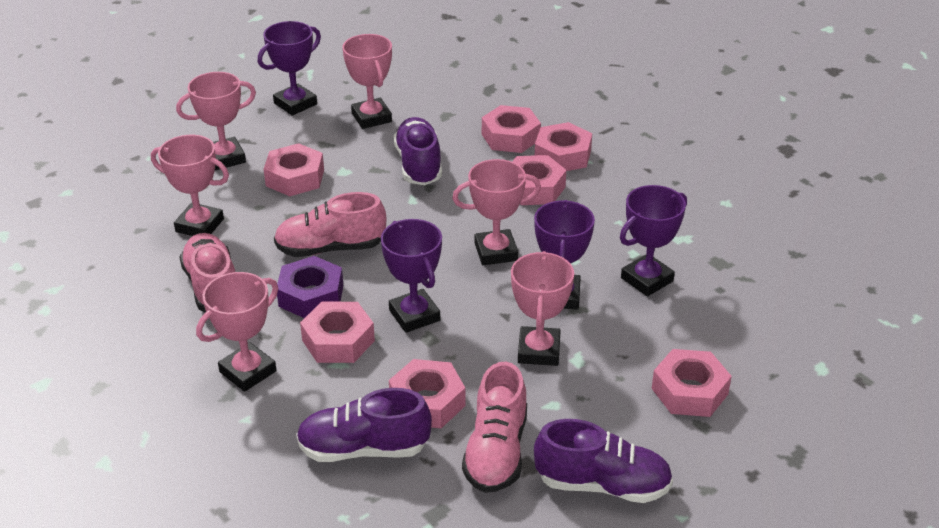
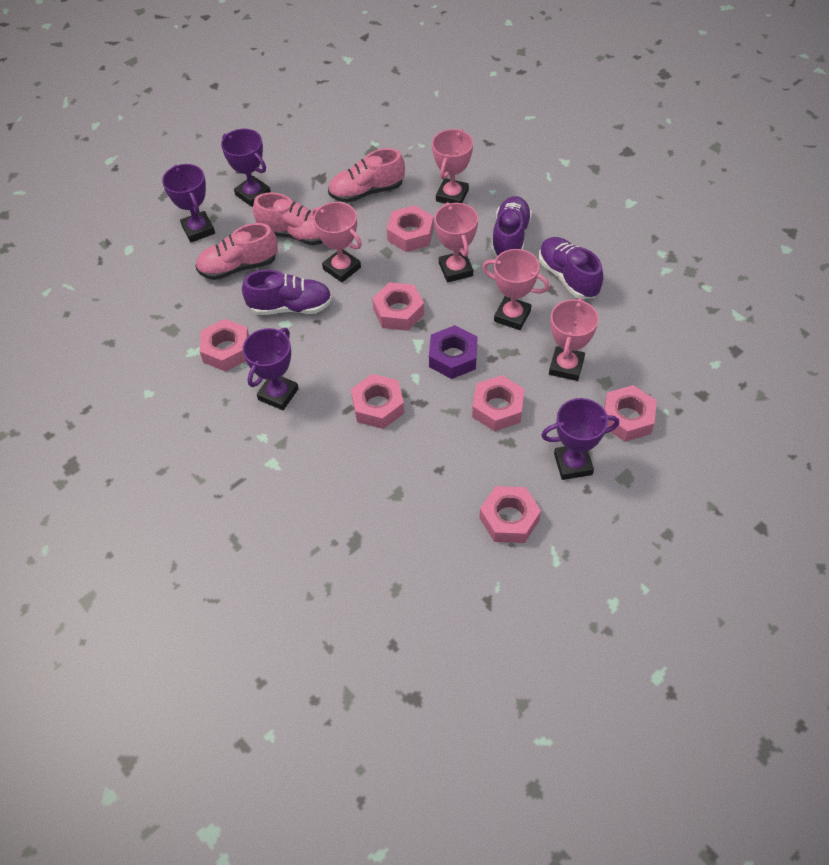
pink trophy: 6 -> 5

